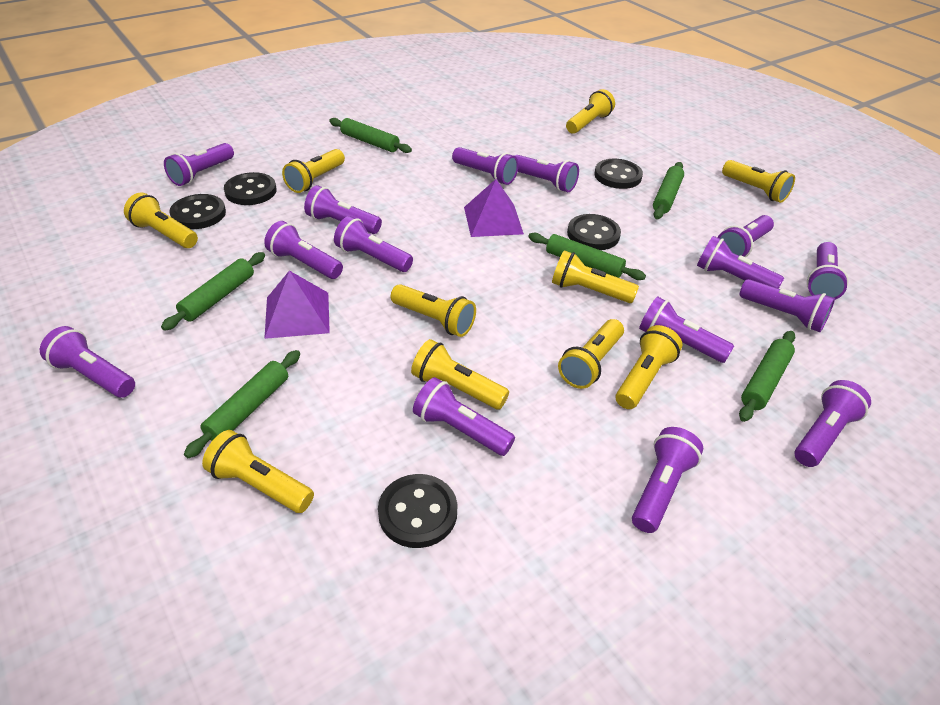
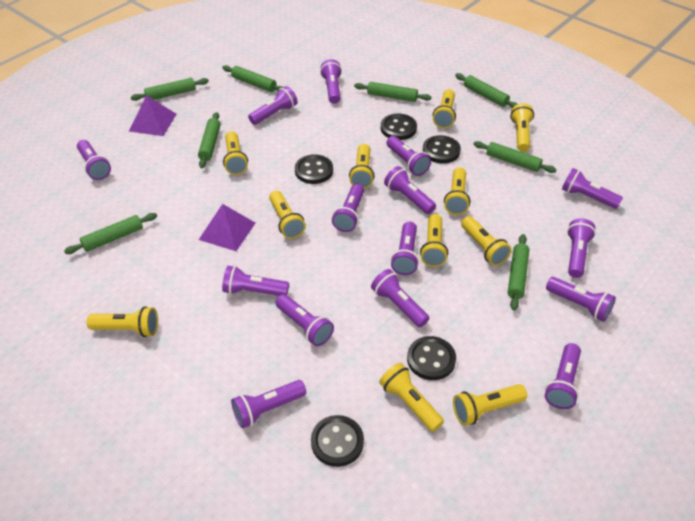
green rolling pin: 6 -> 8
yellow flashlight: 10 -> 11

